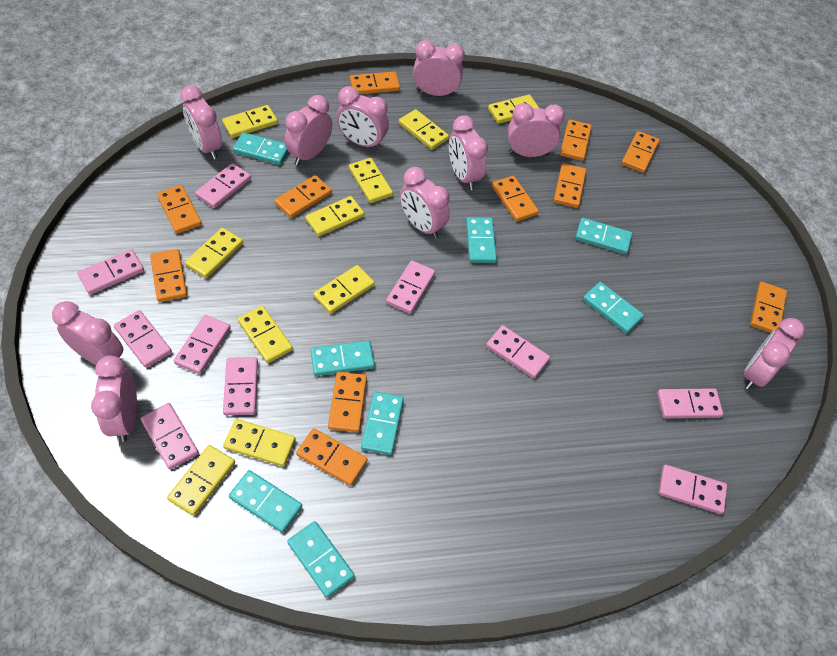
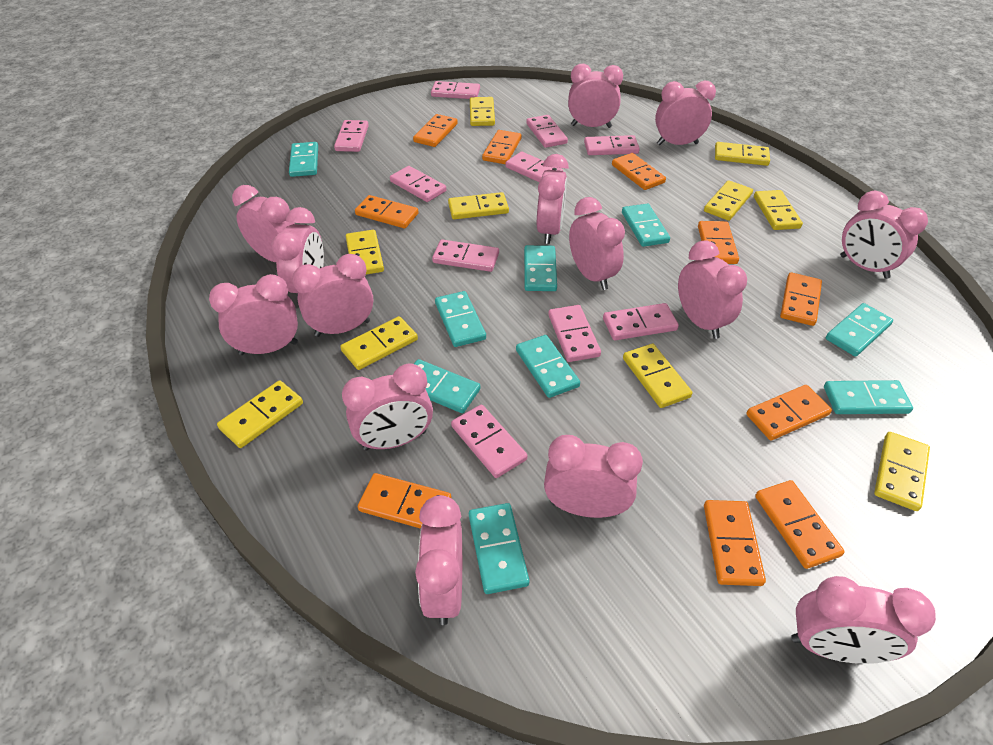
orange domino: 11 -> 10
pink clock: 10 -> 14
turquoise domino: 8 -> 9

